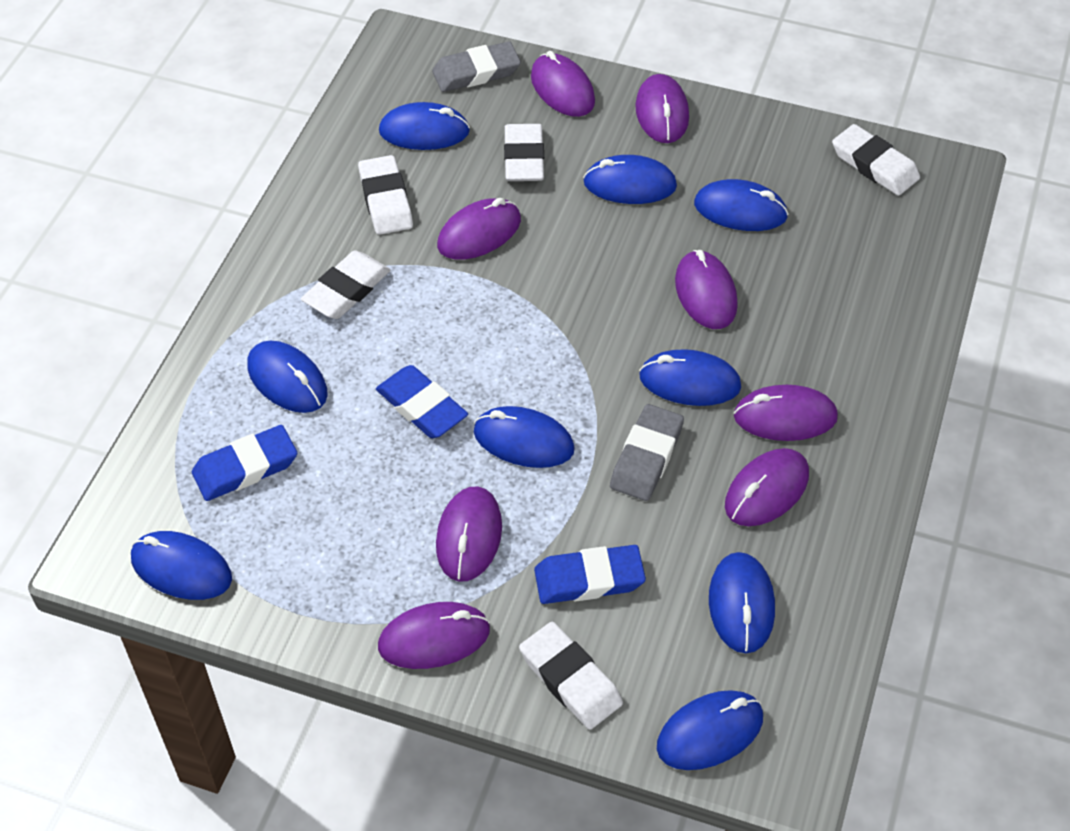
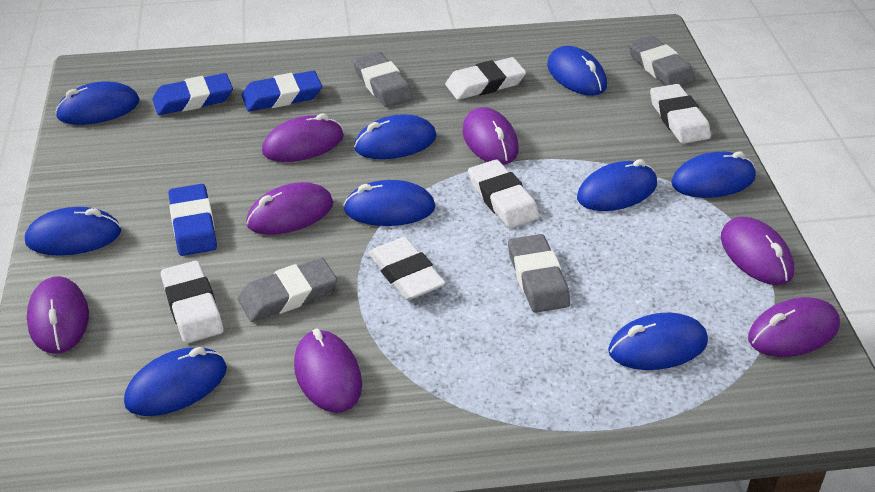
grey eraser: 2 -> 4
purple mouse: 8 -> 7

